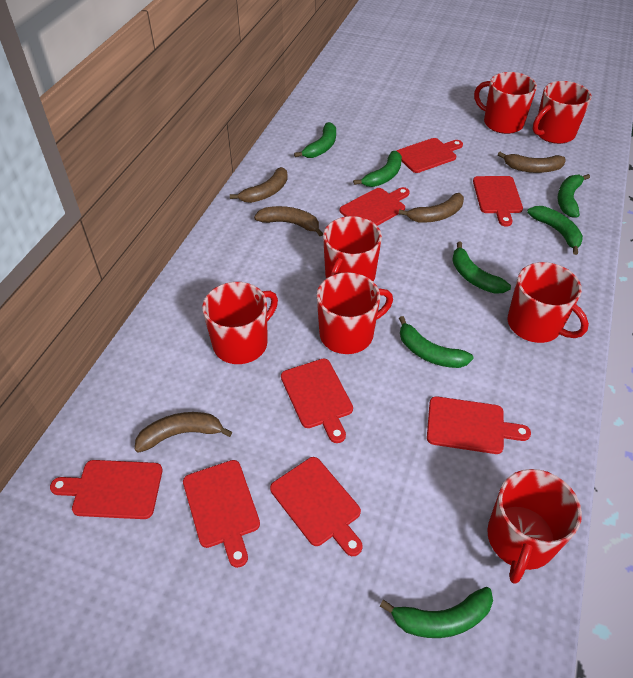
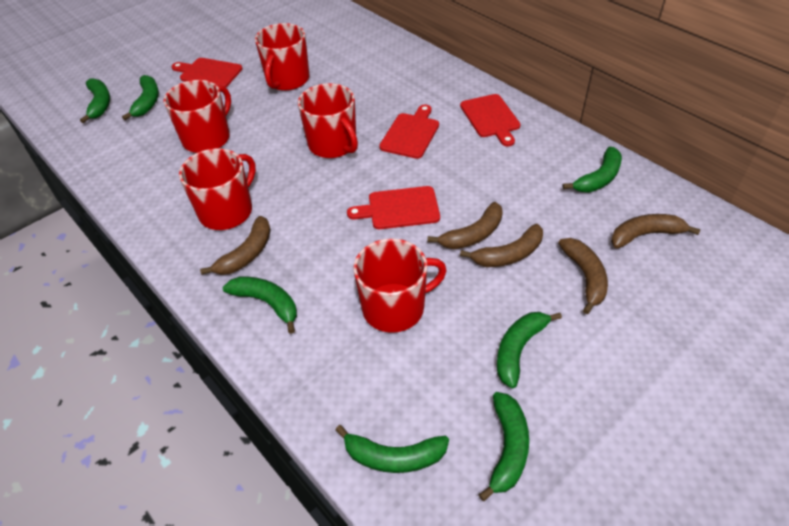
red cutting board: 8 -> 4
red mug: 7 -> 5

